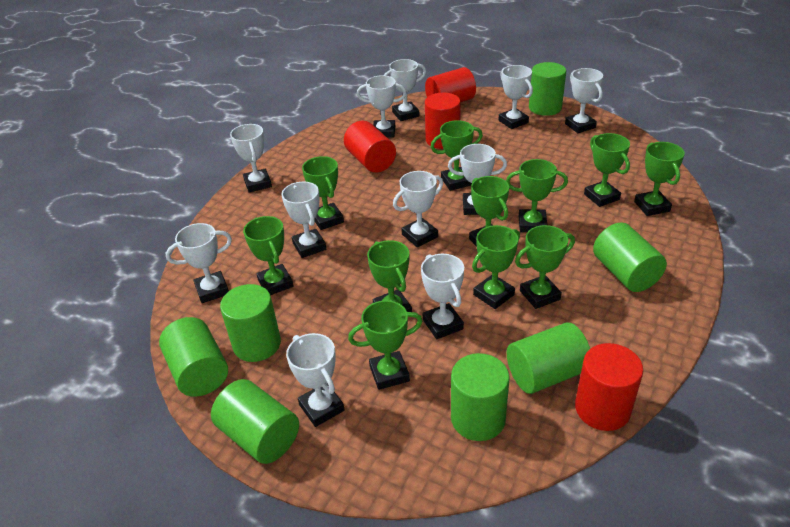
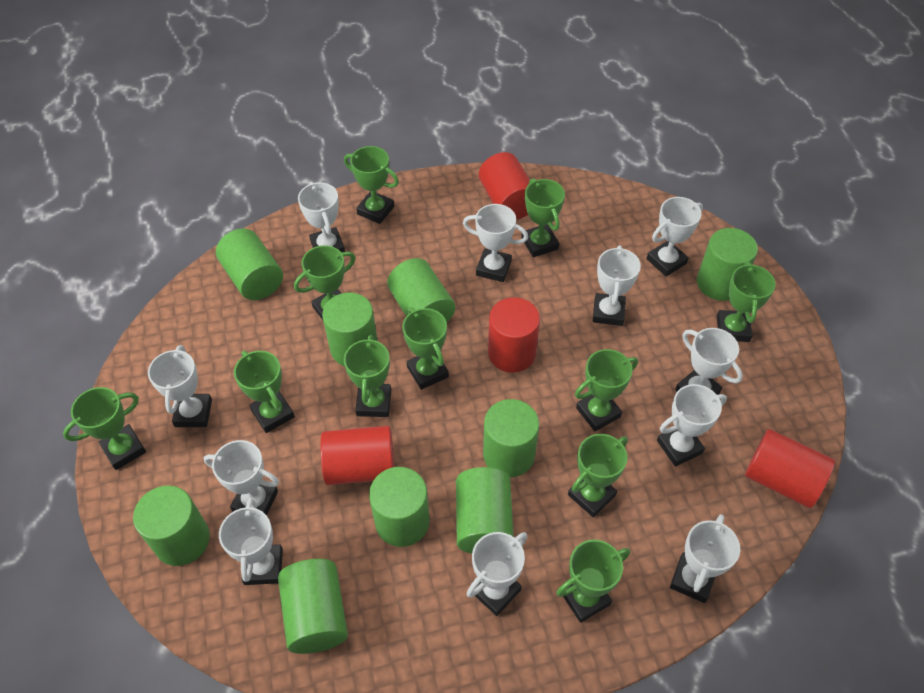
green cylinder: 7 -> 9

